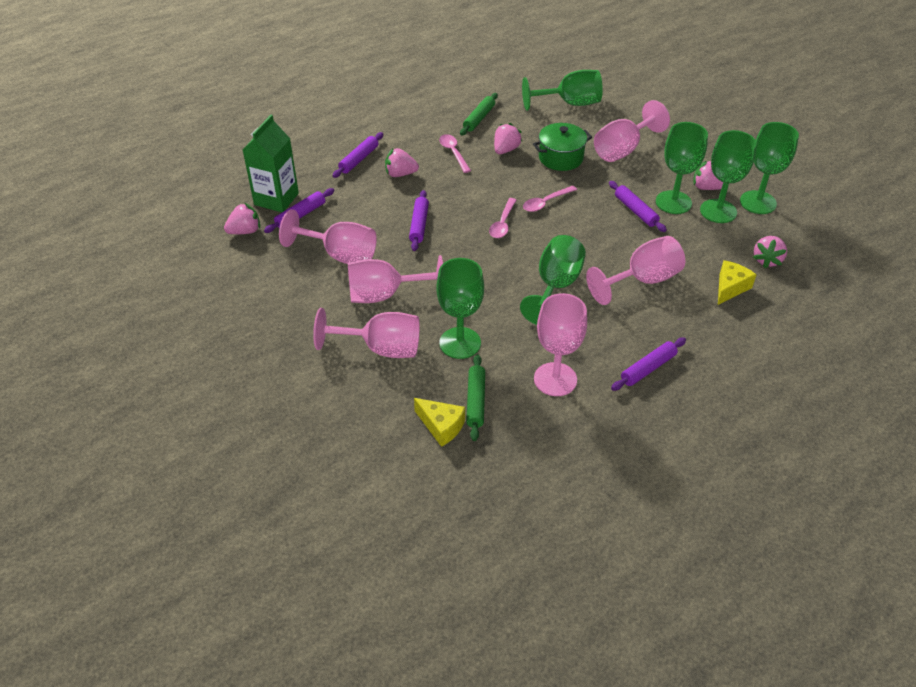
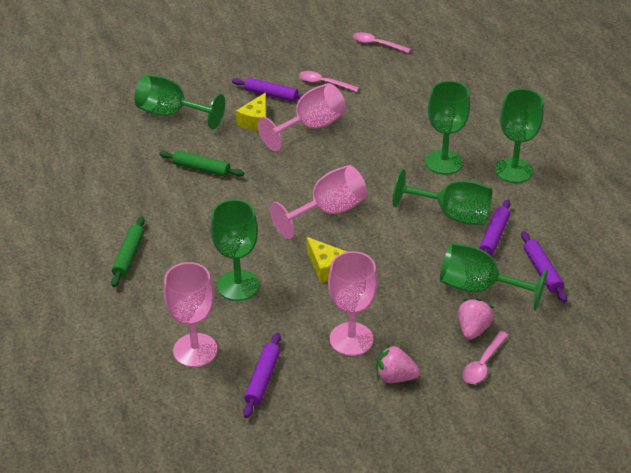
green carton: 1 -> 0
green pot: 1 -> 0
pink goblet: 6 -> 4
pink strawberry: 5 -> 2
purple rolling pin: 5 -> 4

